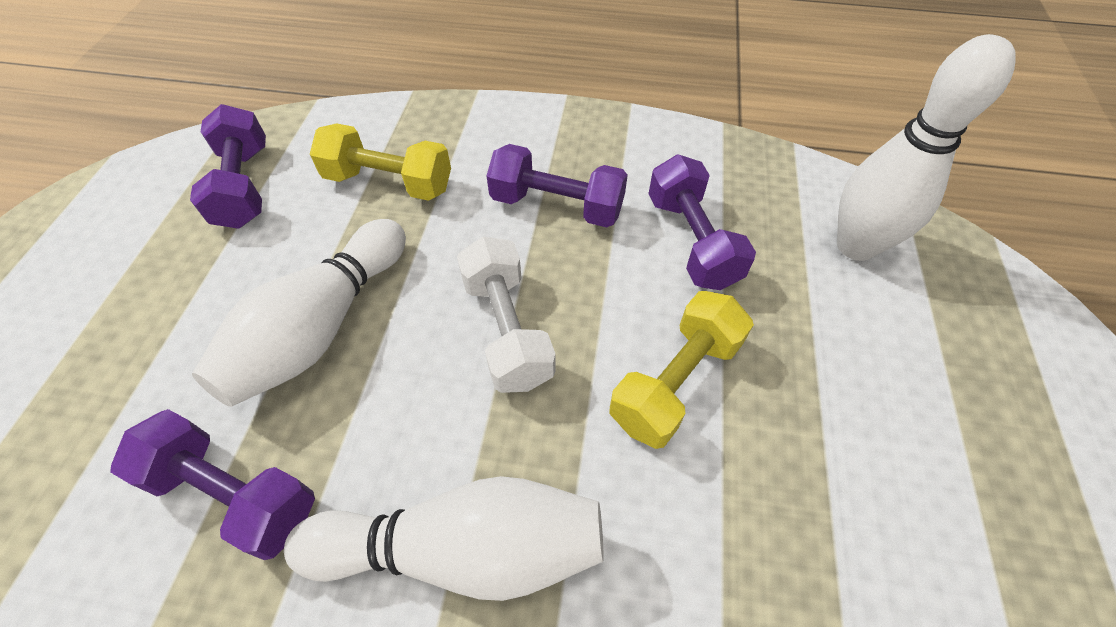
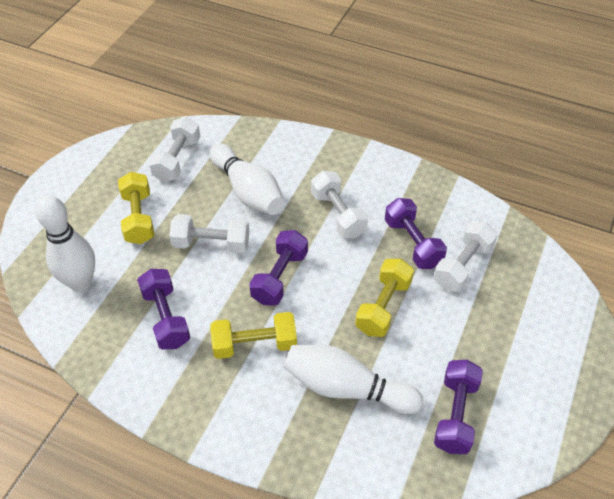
white dumbbell: 1 -> 4
yellow dumbbell: 2 -> 3

